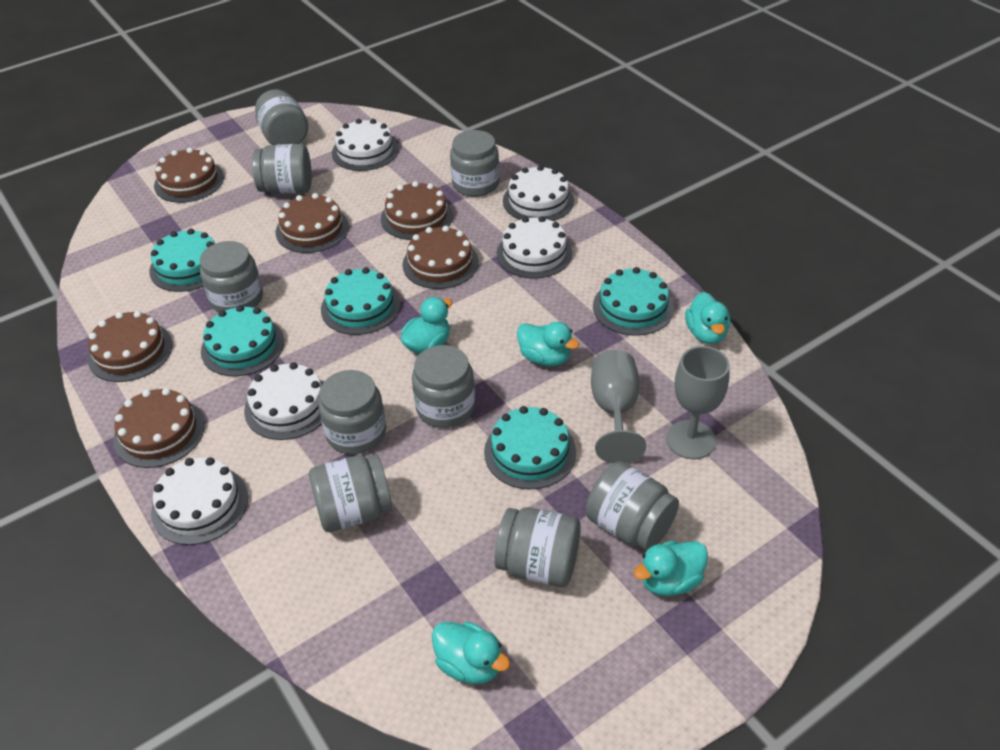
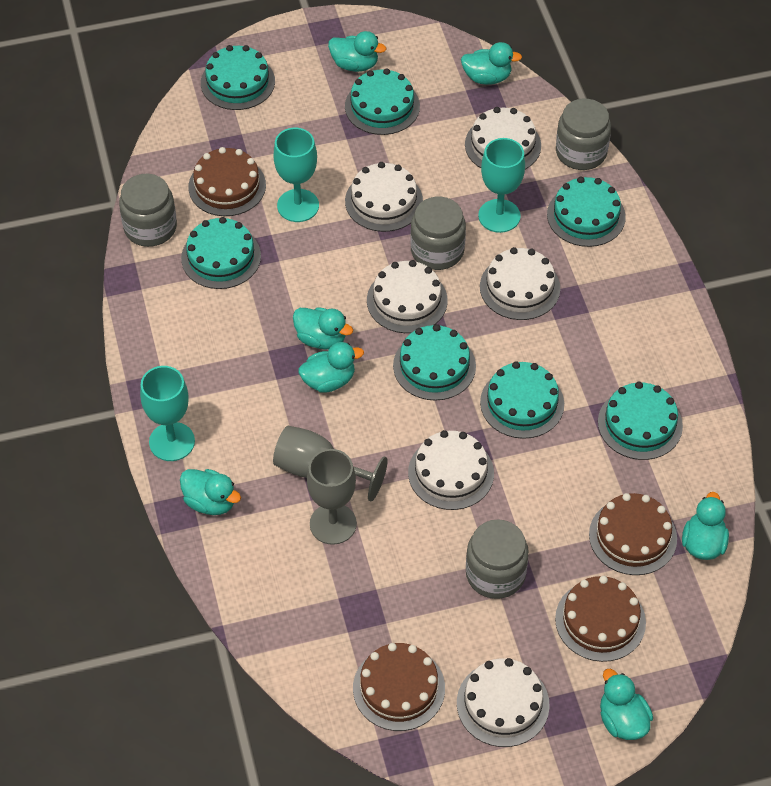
brown cake: 6 -> 4
grey jar: 9 -> 4
turquoise cake: 5 -> 7
turquoise duck: 5 -> 7
turquoise goblet: 0 -> 3
white cake: 5 -> 6

